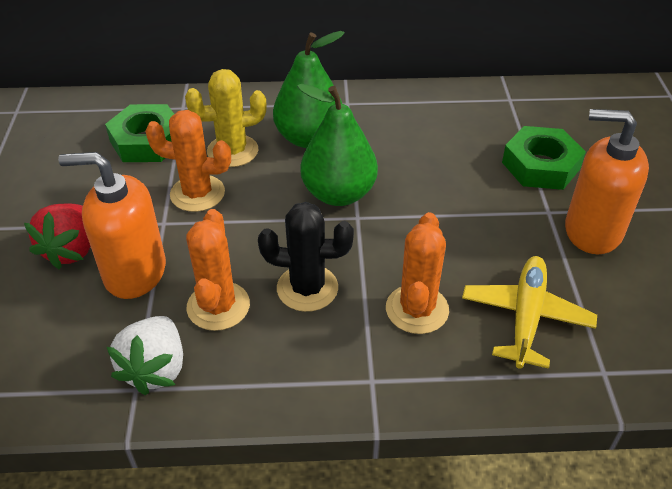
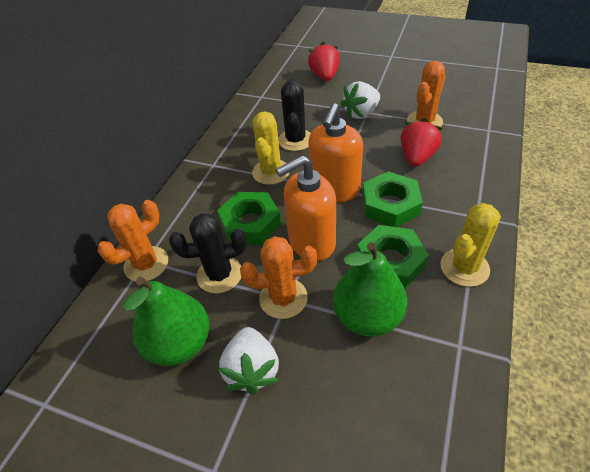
black cactus: 1 -> 2
green nut: 2 -> 3
red strawberry: 1 -> 2
white strawberry: 1 -> 2
yellow cactus: 1 -> 2
yellow plane: 1 -> 0

